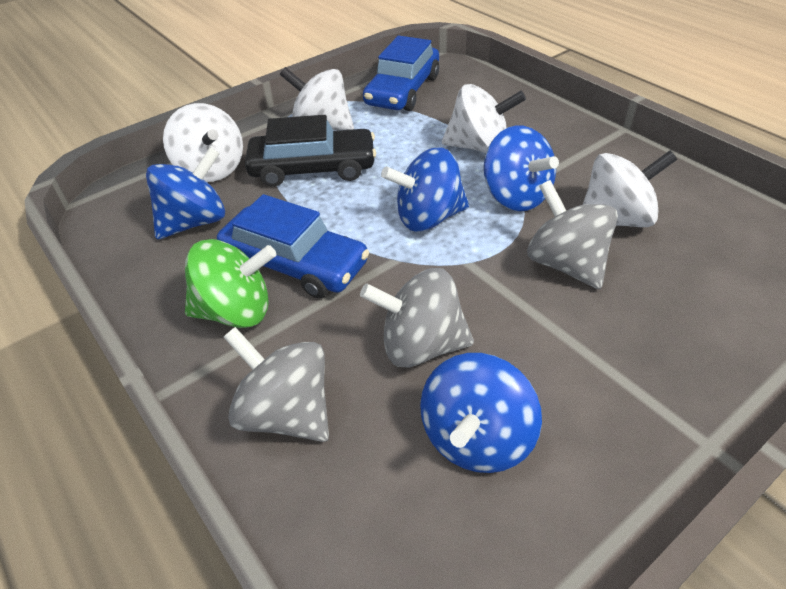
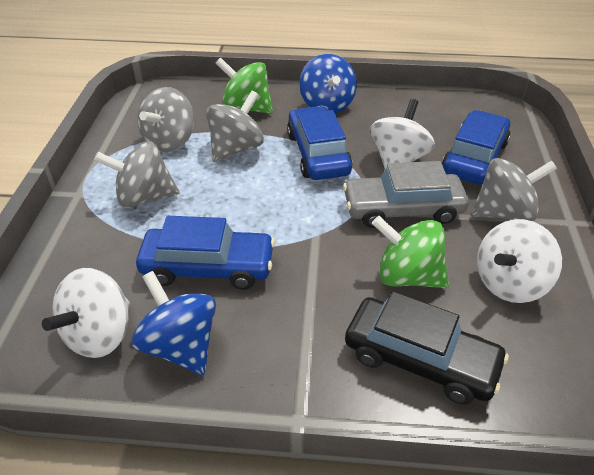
blue car: 2 -> 3
blue spinning top: 4 -> 2
green spinning top: 1 -> 2
grey car: 0 -> 1
grey spinning top: 3 -> 4
white spinning top: 4 -> 3

